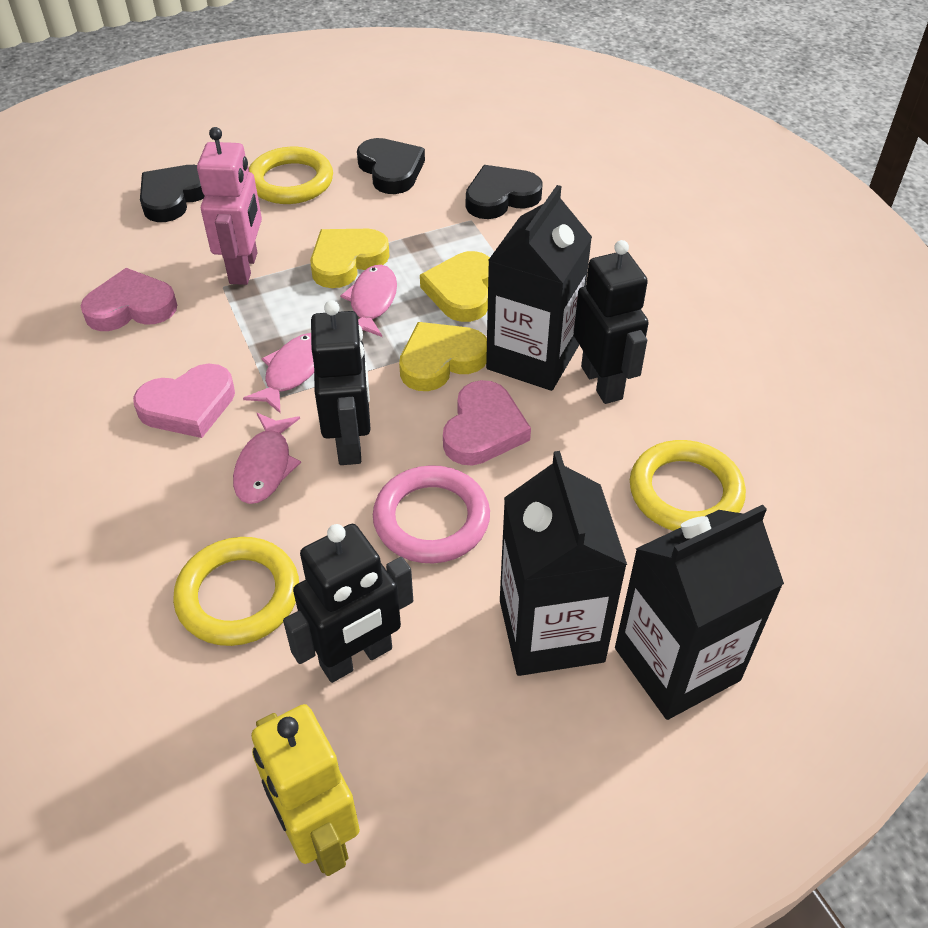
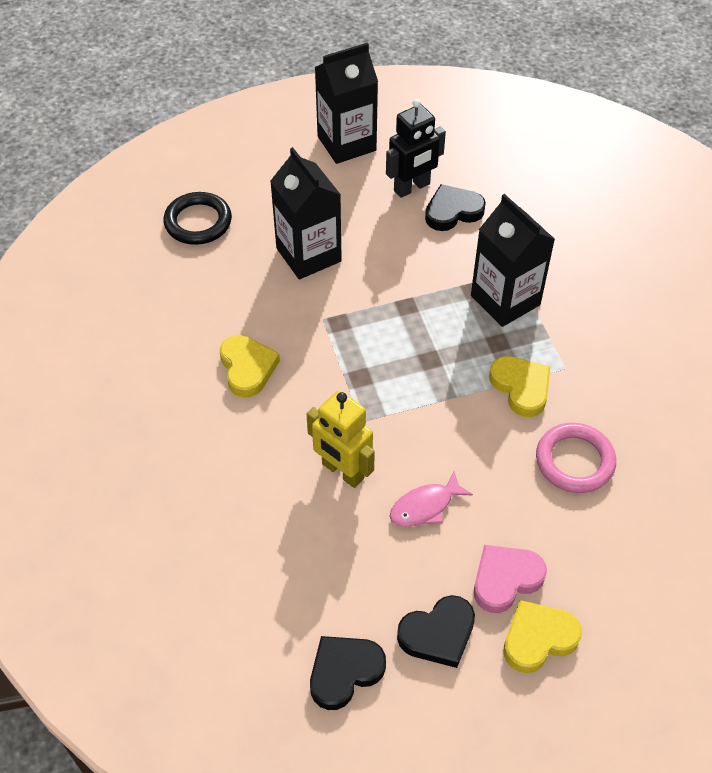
black ring: 0 -> 1
black robot: 3 -> 1
pink fish: 3 -> 1
pink heart: 3 -> 1
pink robot: 1 -> 0
yellow ring: 3 -> 0

